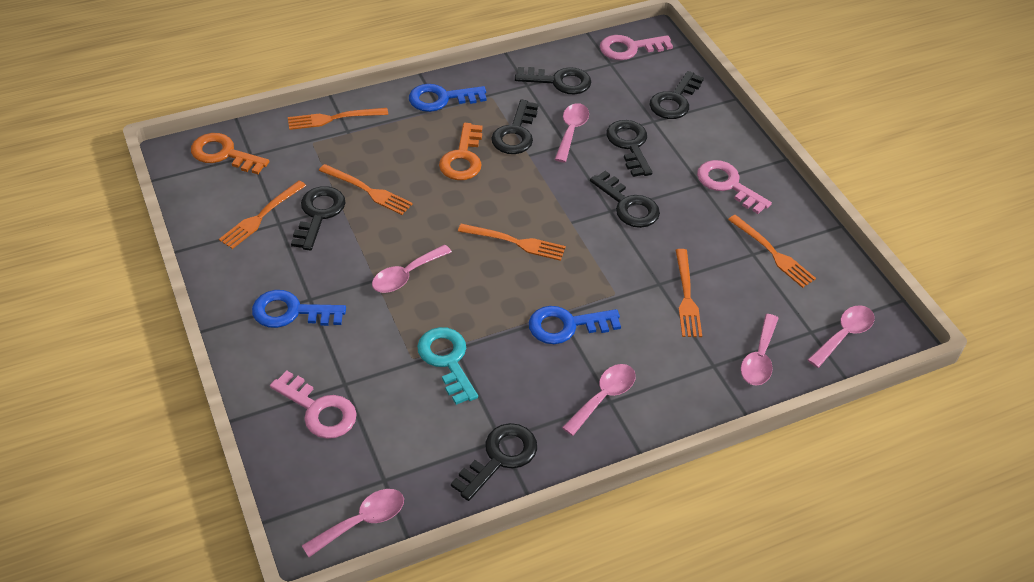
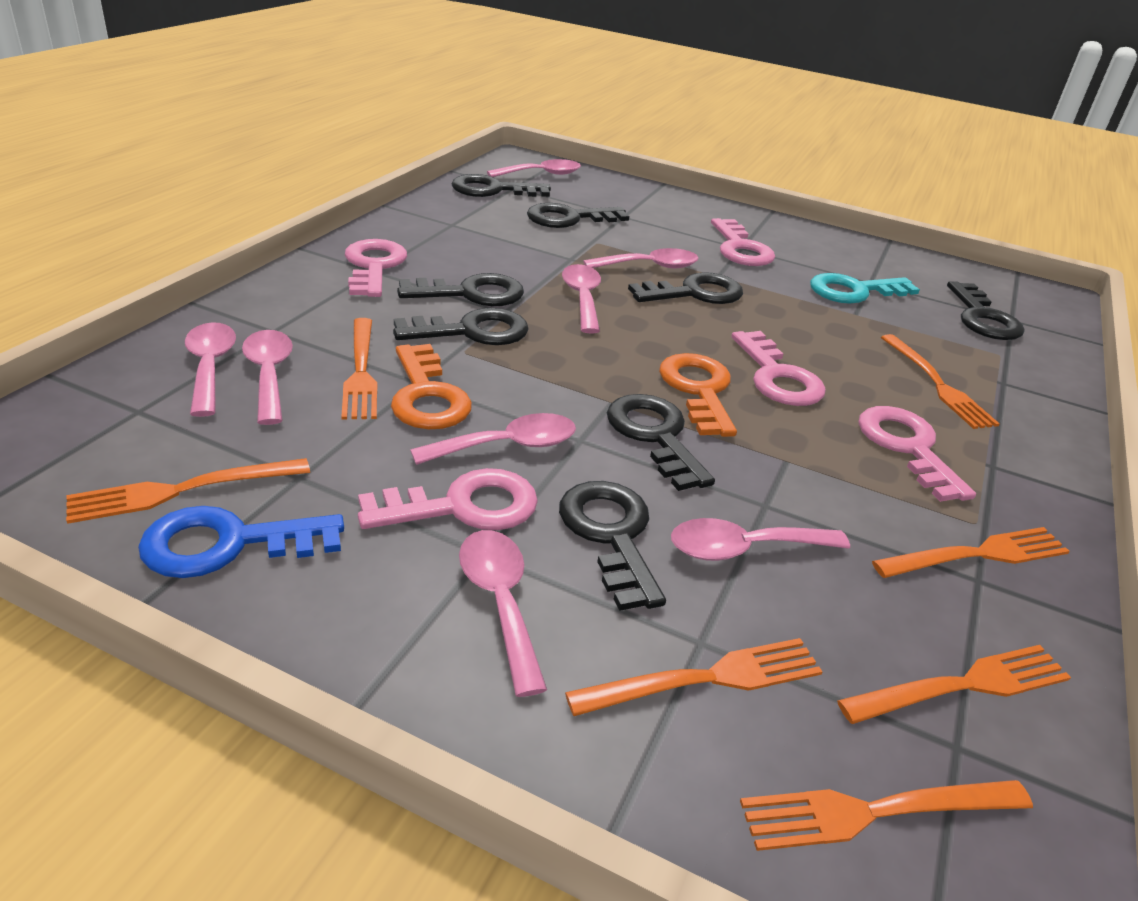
black key: 7 -> 8
blue key: 3 -> 1
orange fork: 6 -> 7
pink key: 3 -> 5
pink spoon: 6 -> 8

